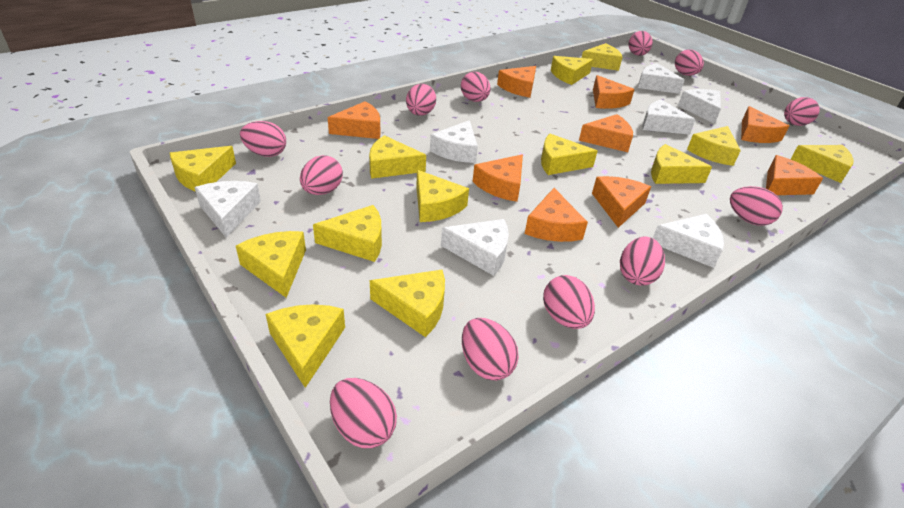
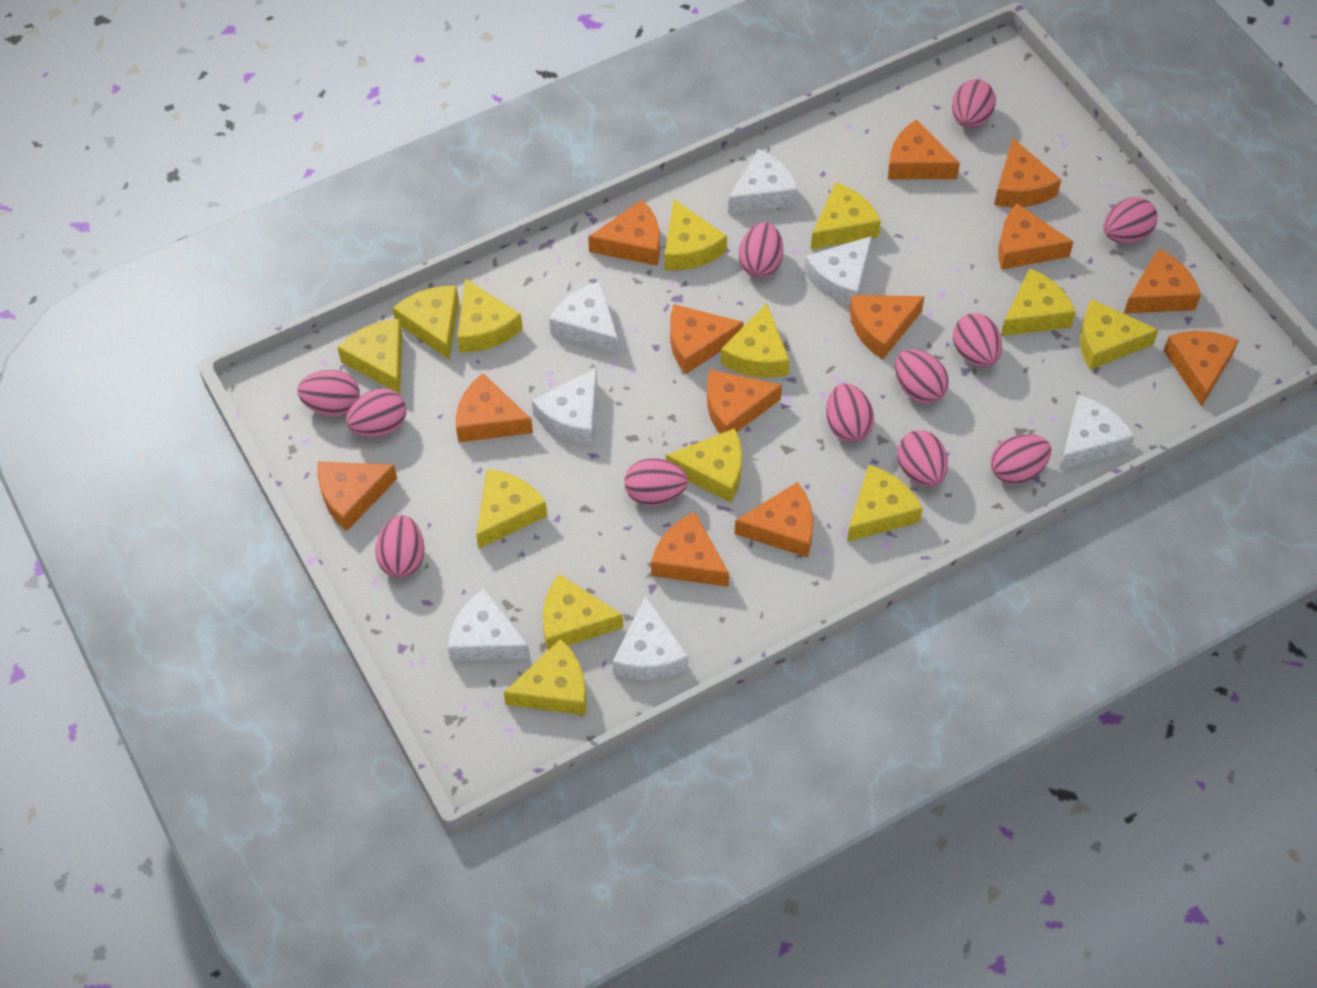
orange cheese: 9 -> 13

